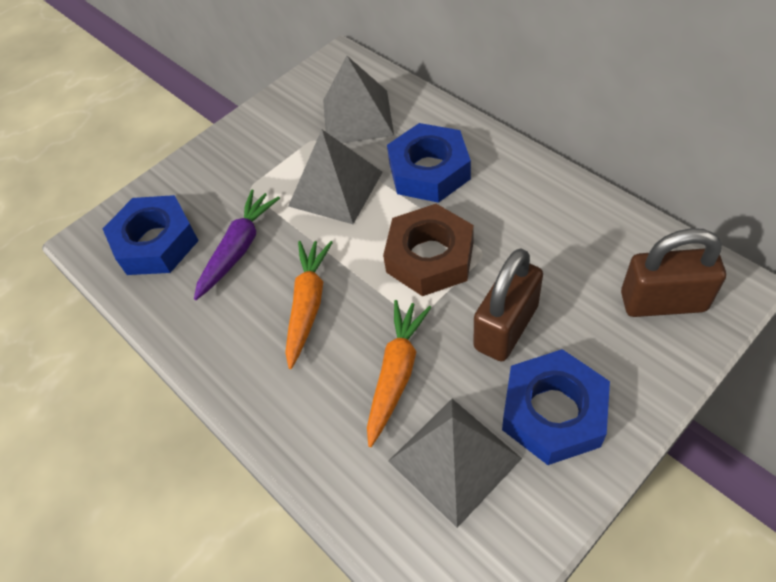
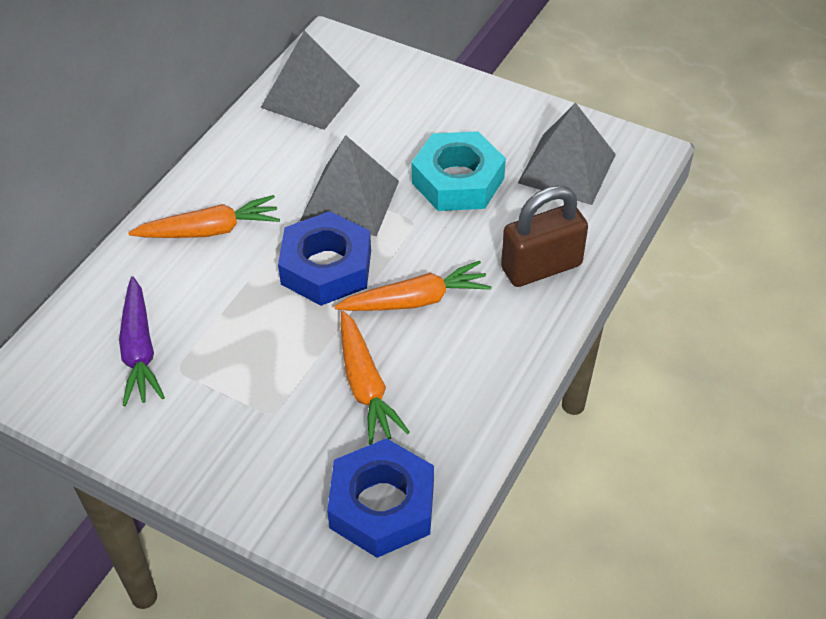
blue nut: 3 -> 2
brown nut: 1 -> 0
brown padlock: 2 -> 1
orange carrot: 2 -> 3
turquoise nut: 0 -> 1

